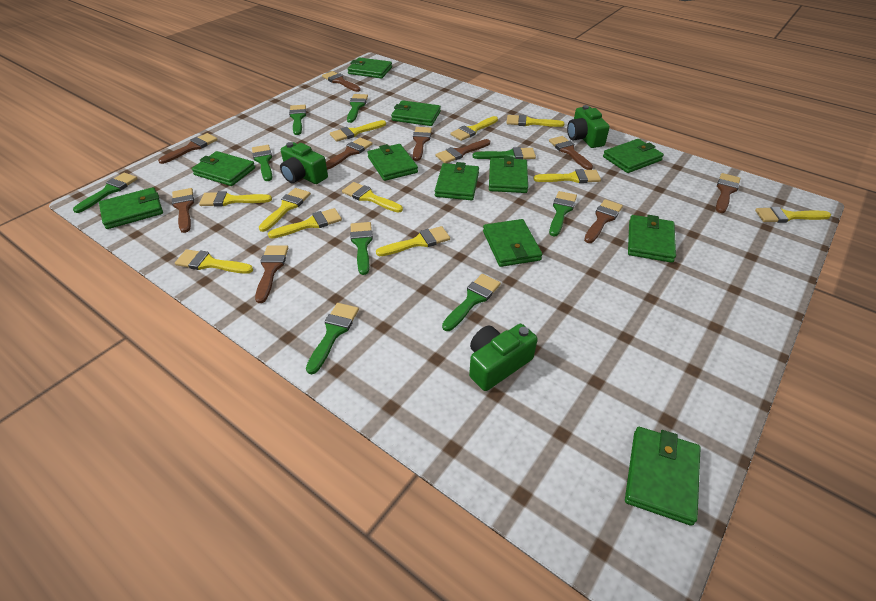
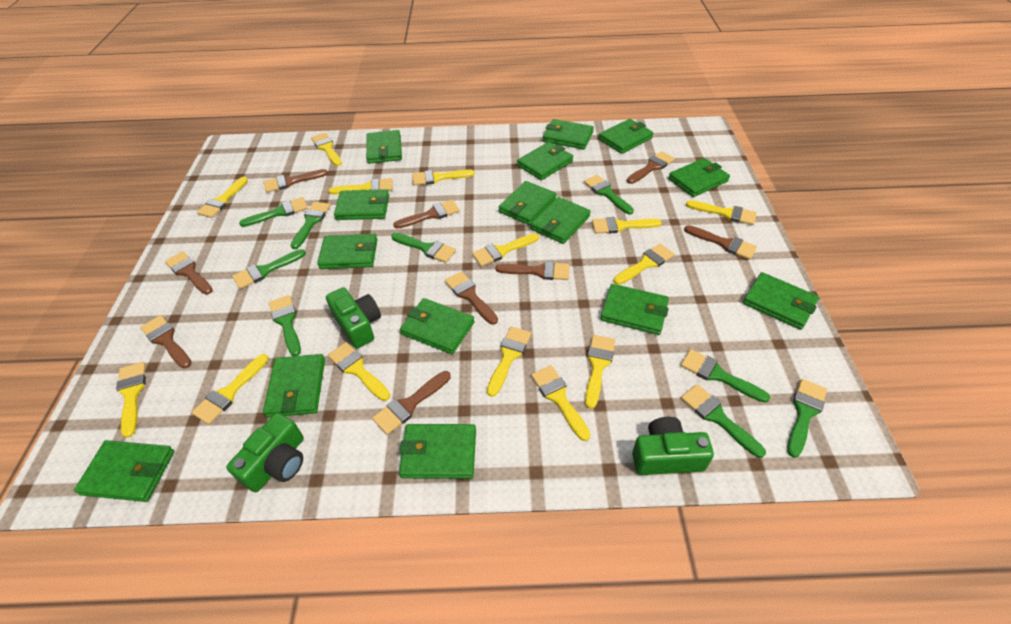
brown brush: 10 -> 9
green wallet: 11 -> 15
yellow brush: 11 -> 14

